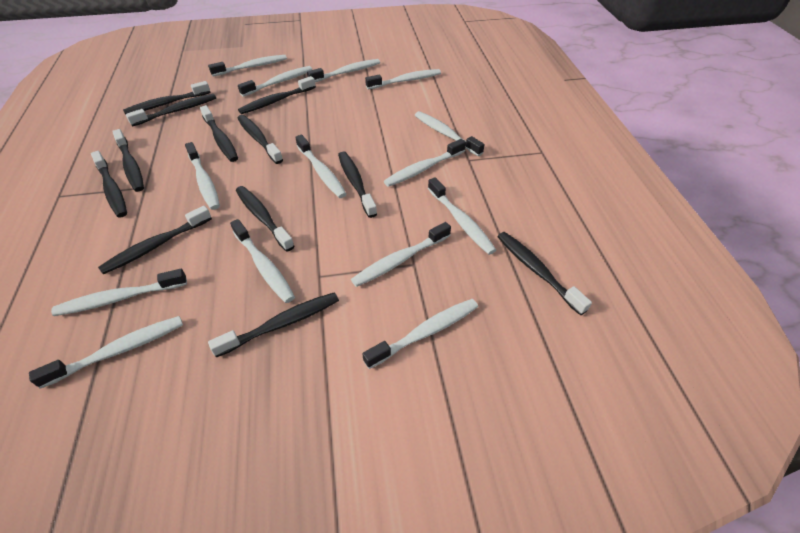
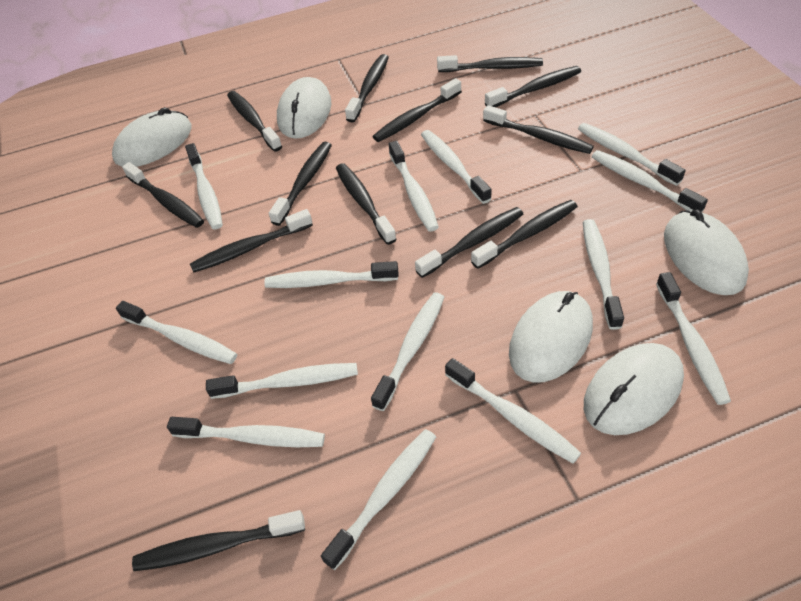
black toothbrush: 12 -> 13
white mouse: 0 -> 5

